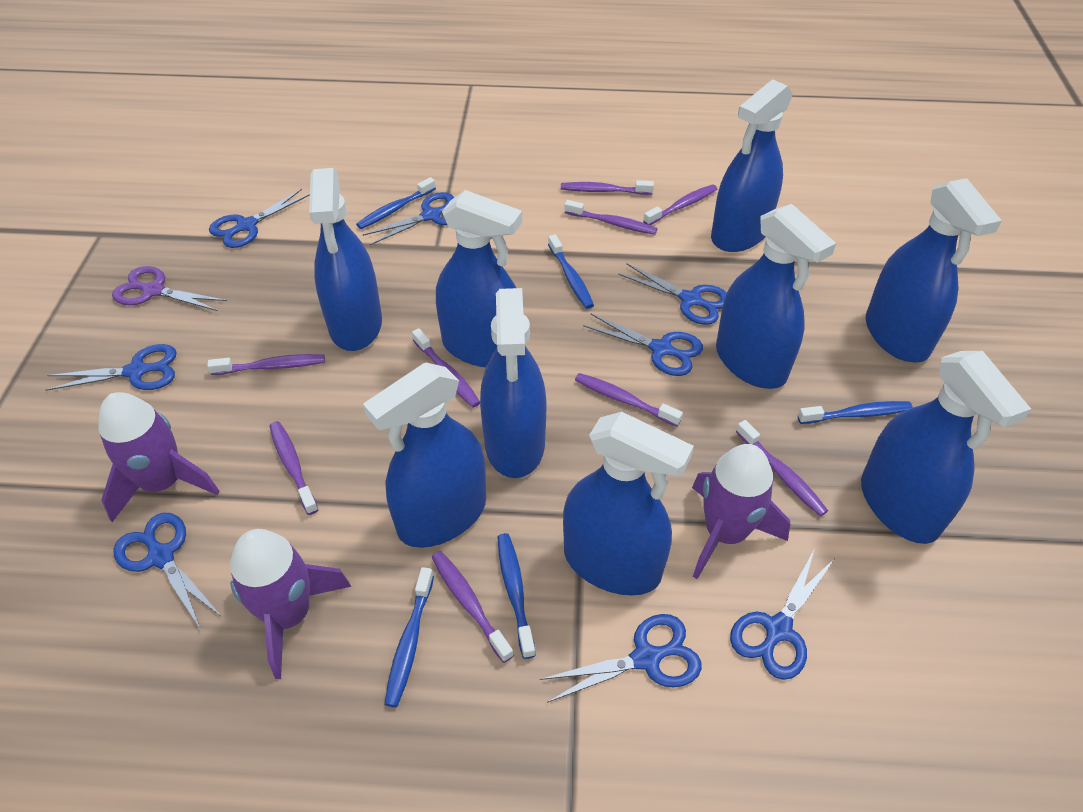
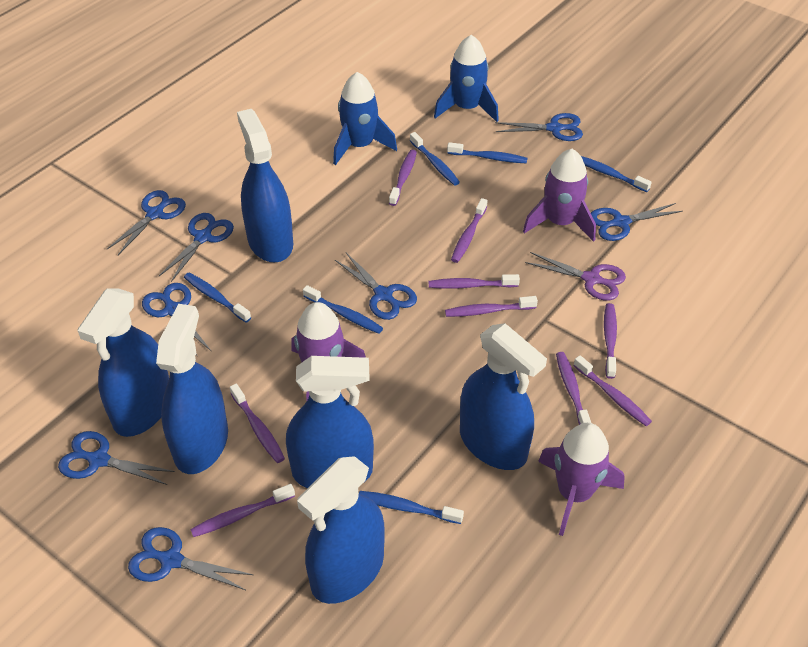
blue rocket: 0 -> 2
blue spray bottle: 9 -> 6
blue toothbrush: 5 -> 6

